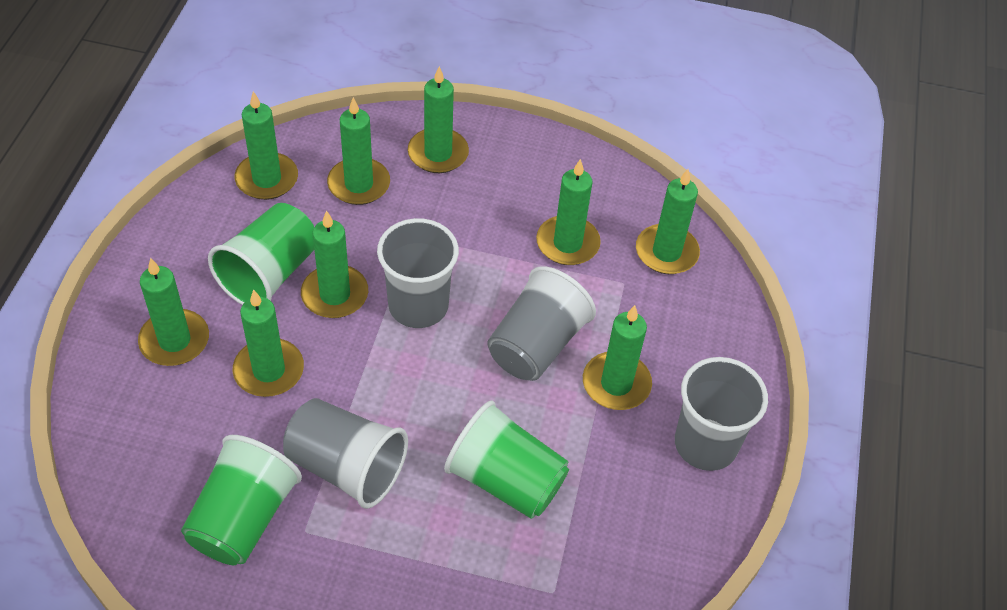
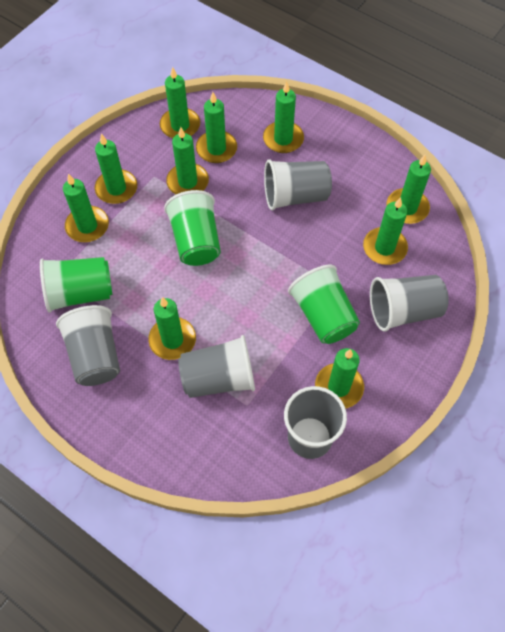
green candle: 9 -> 10
grey cup: 4 -> 5

